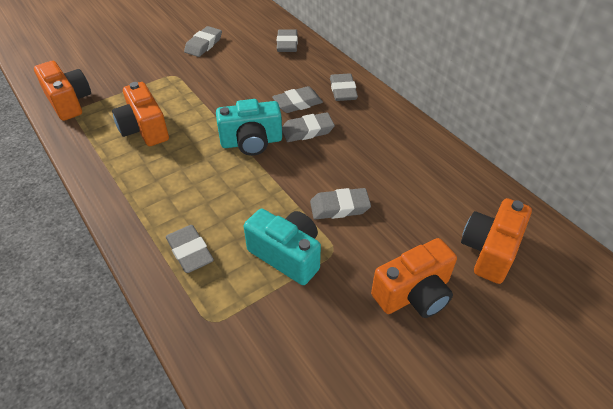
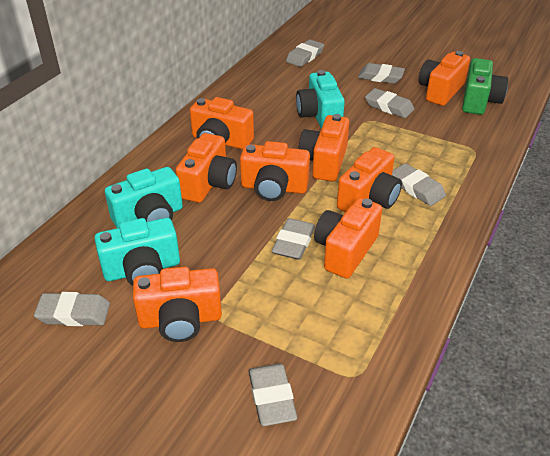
green camera: 0 -> 1
orange camera: 4 -> 8
turquoise camera: 2 -> 3

